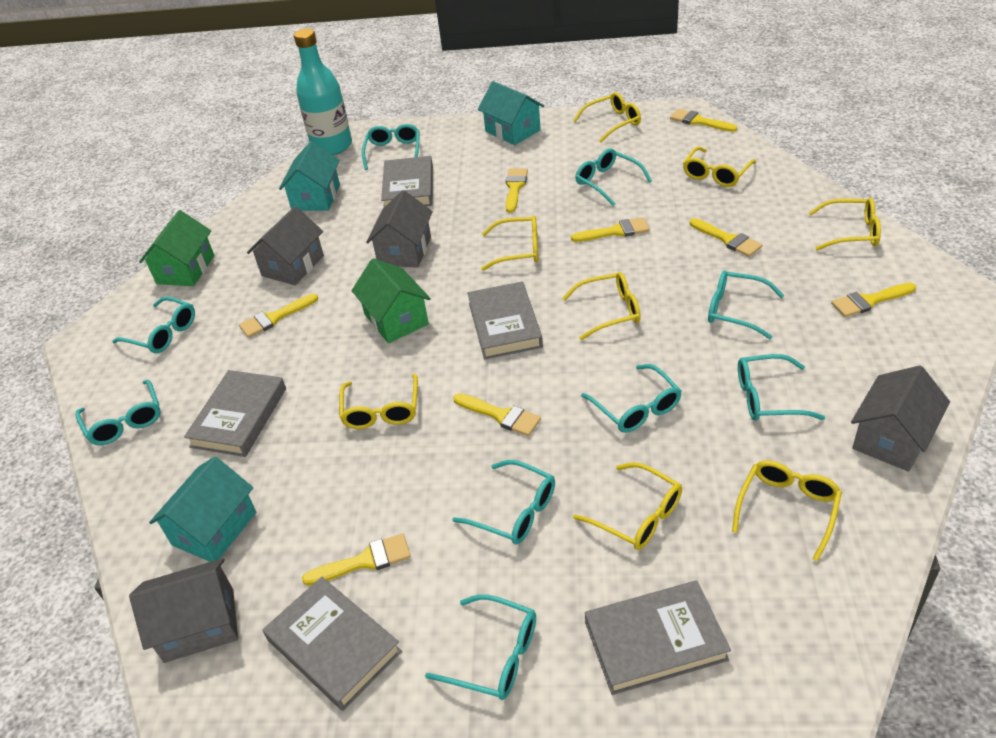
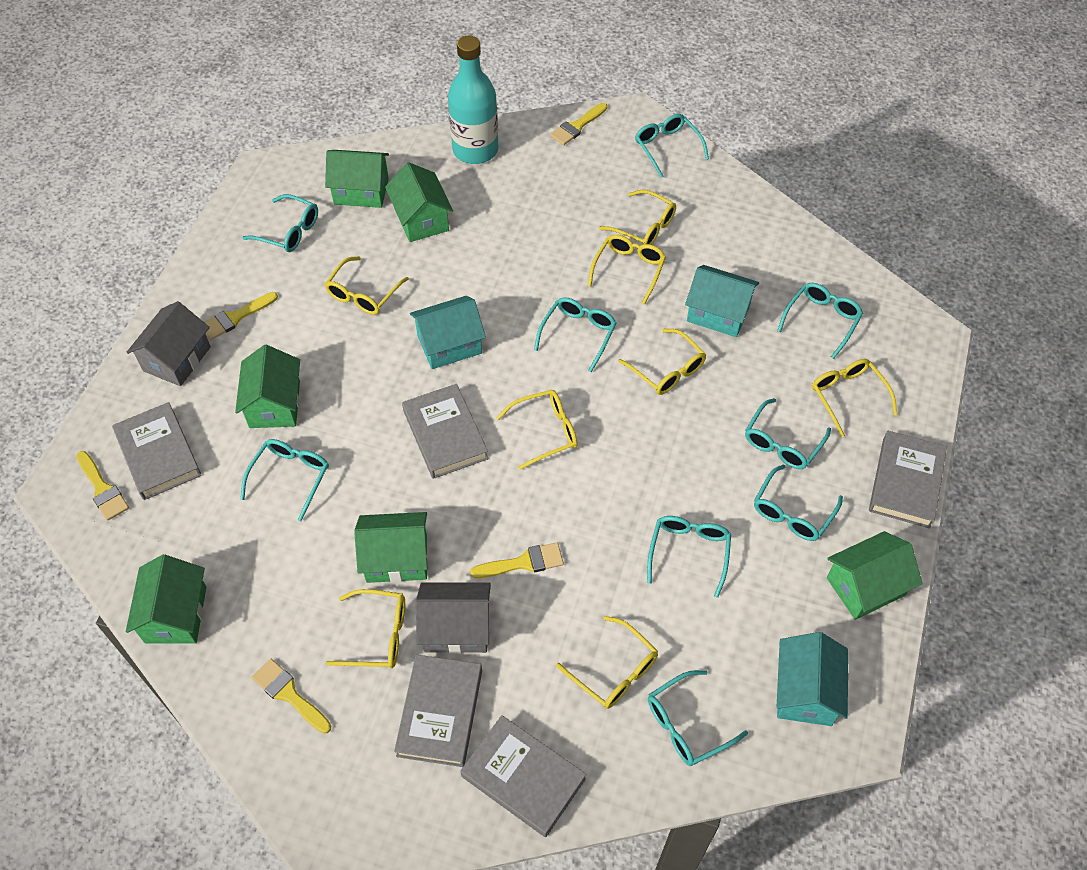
green house: 2 -> 6
grey house: 4 -> 2
yellow brush: 8 -> 5

